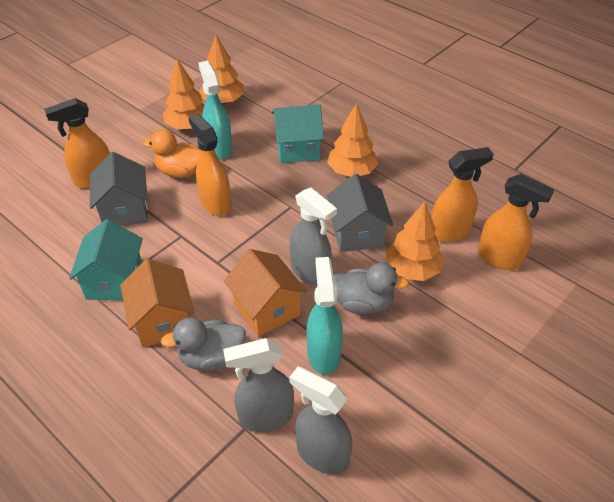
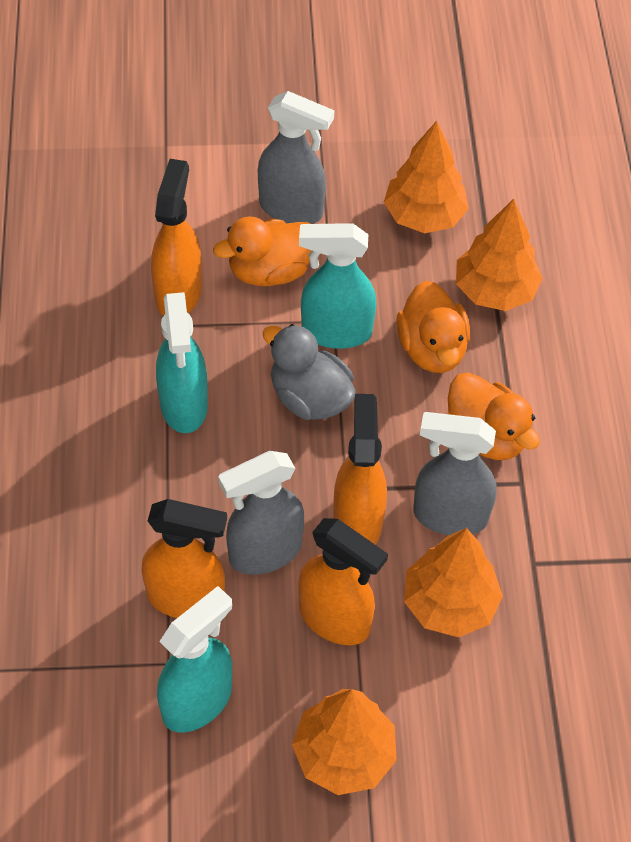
grey duck: 2 -> 1
grey house: 2 -> 0
orange duck: 1 -> 3
orange house: 2 -> 0
turquoise house: 2 -> 0
turquoise spray bottle: 2 -> 3

